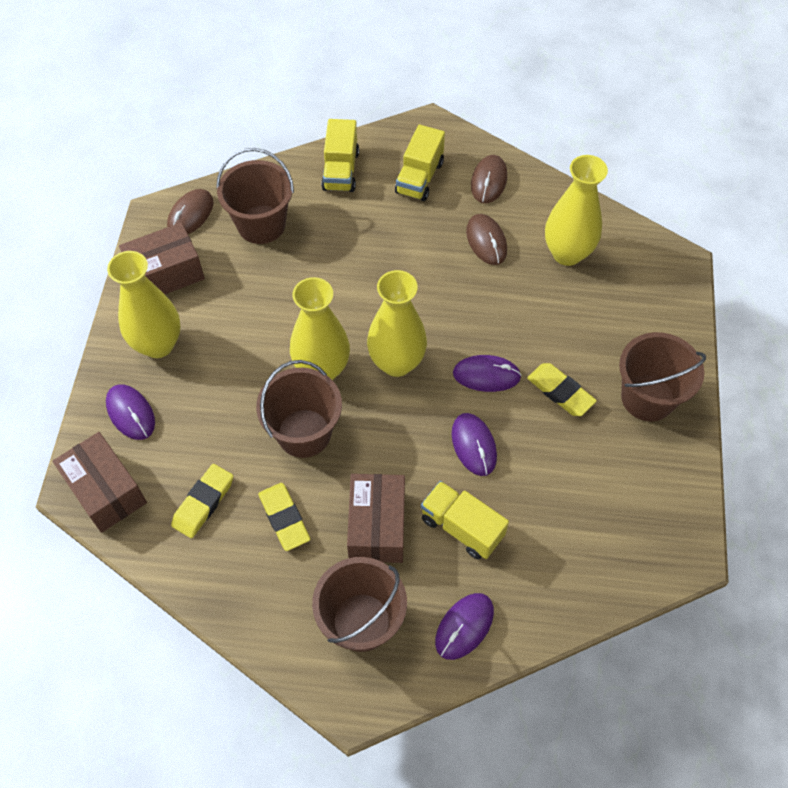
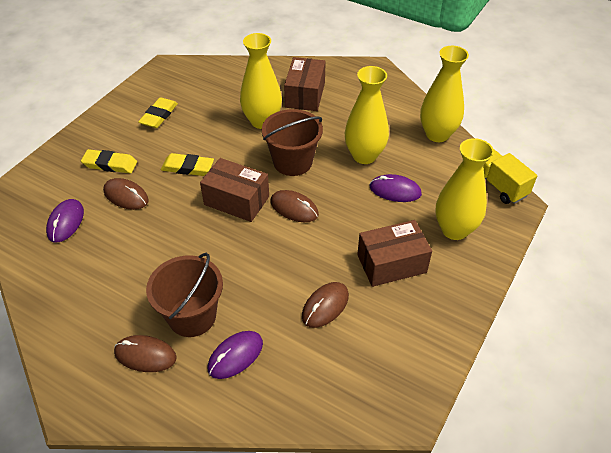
brown bucket: 4 -> 2
brown mouse: 3 -> 4
purple mouse: 4 -> 3
yellow truck: 3 -> 1

